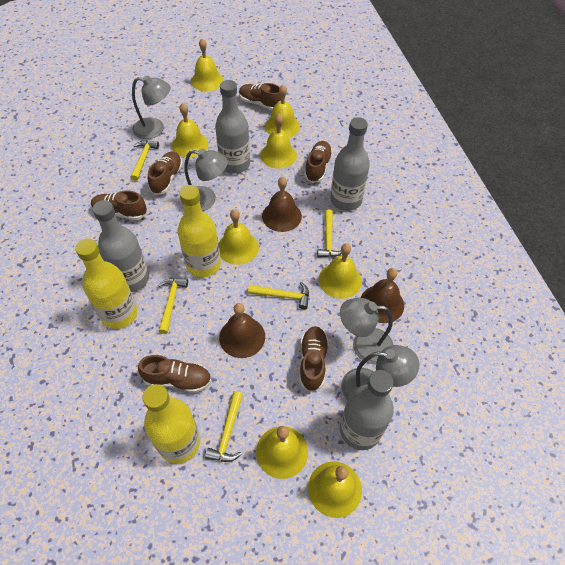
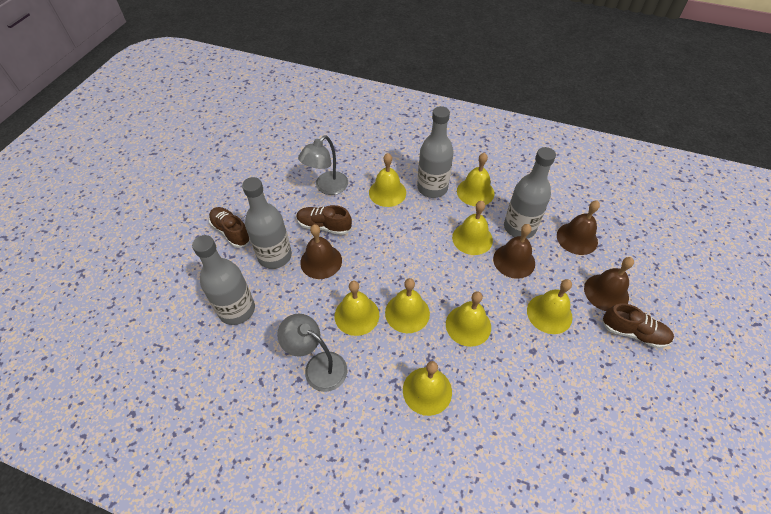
brown bell: 3 -> 4
brown shoe: 6 -> 3
grey lamp: 4 -> 2
yellow bottle: 3 -> 0
yellow hammer: 5 -> 0

